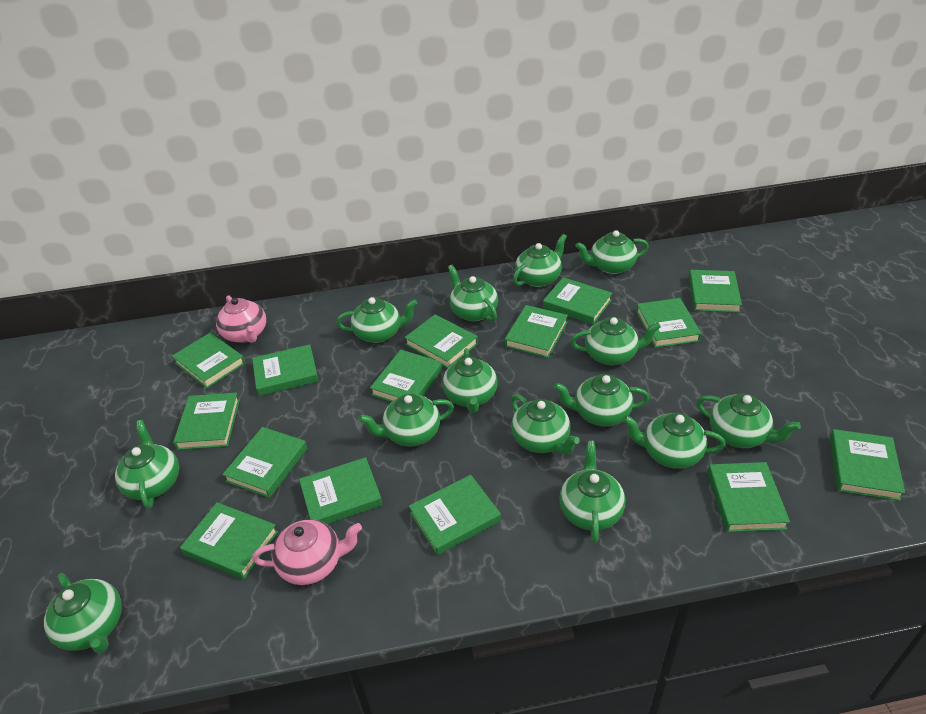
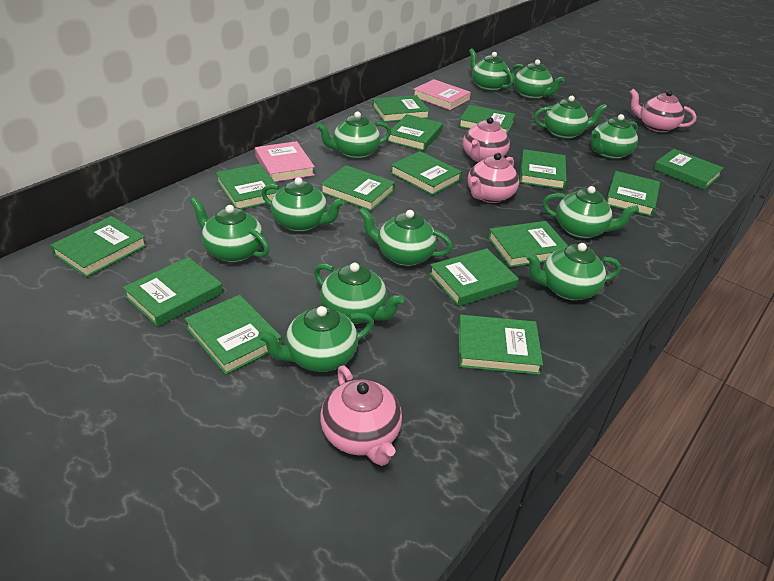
green teapot: 14 -> 12
pink book: 0 -> 2
pink teapot: 2 -> 4

